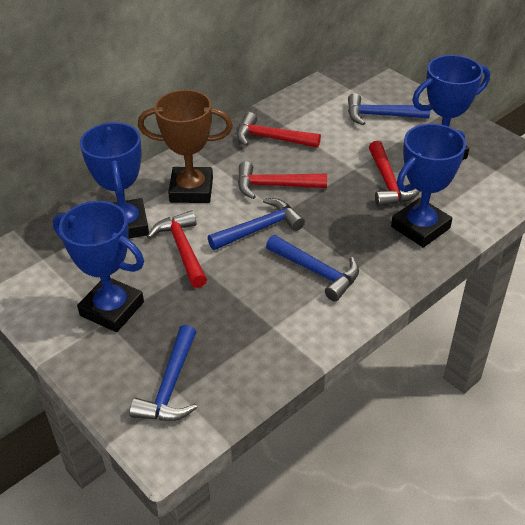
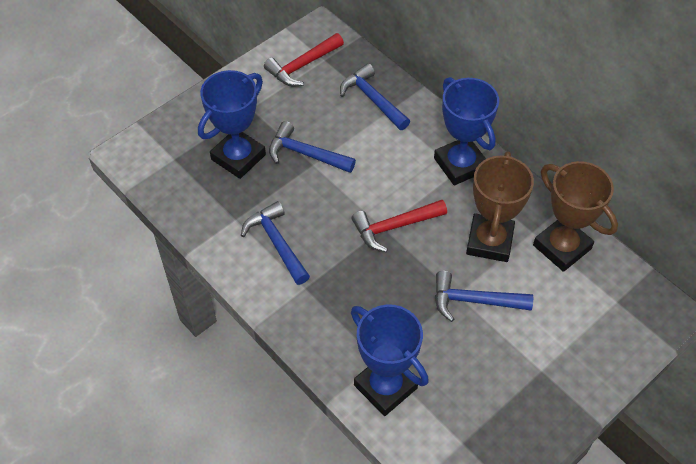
blue trophy: 4 -> 3
brown trophy: 1 -> 2
red hammer: 4 -> 2

